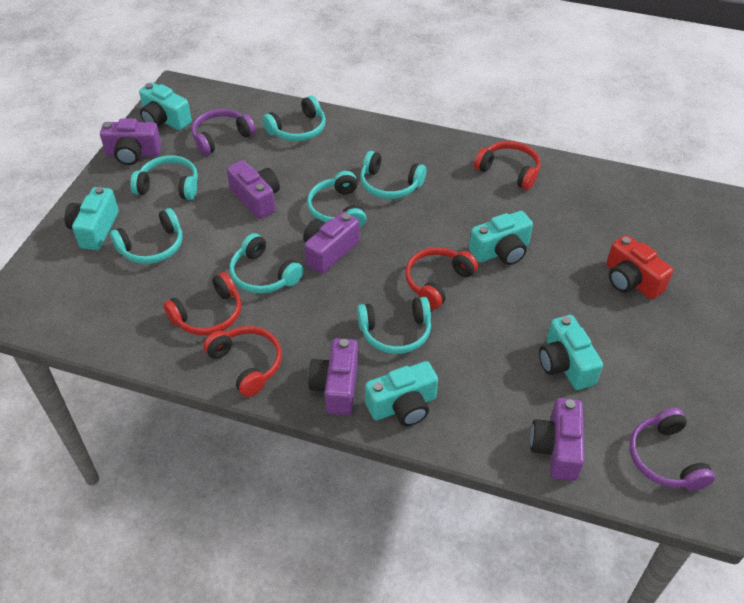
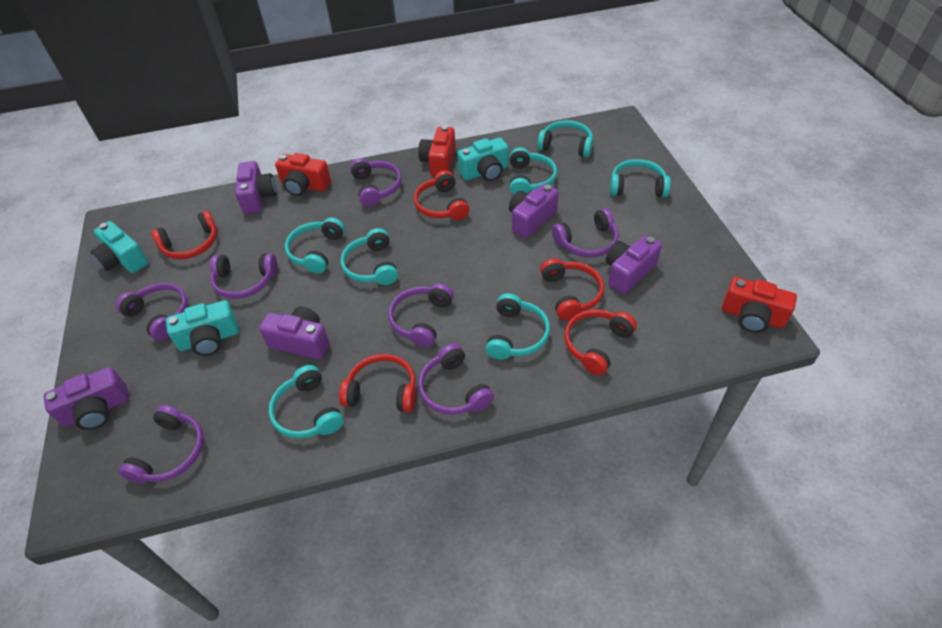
purple headphones: 2 -> 7
red camera: 1 -> 3
red headphones: 4 -> 5
turquoise camera: 5 -> 3

